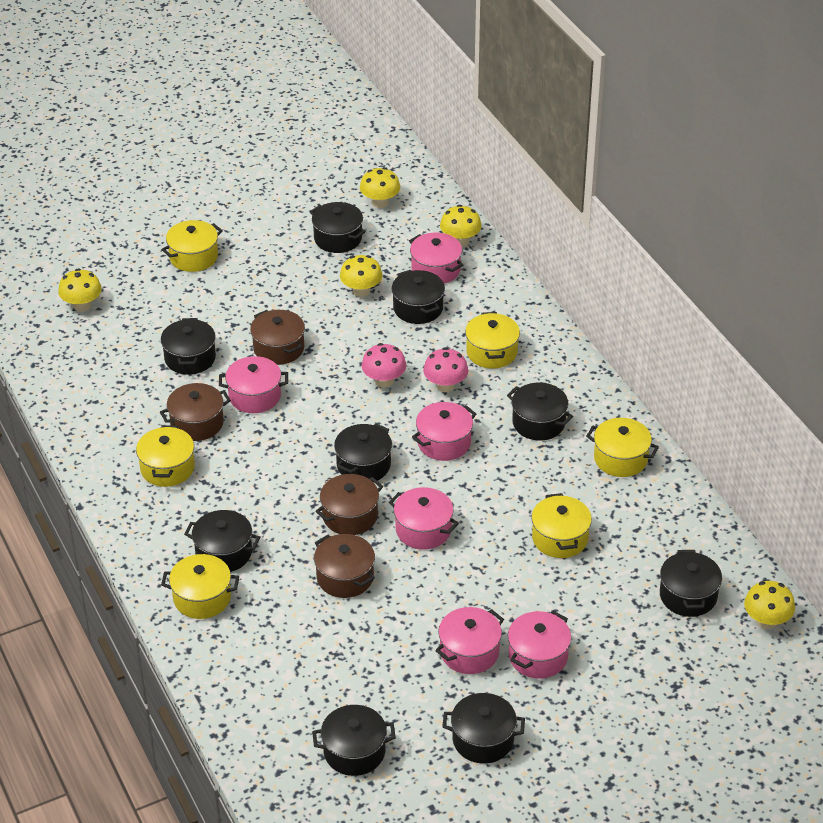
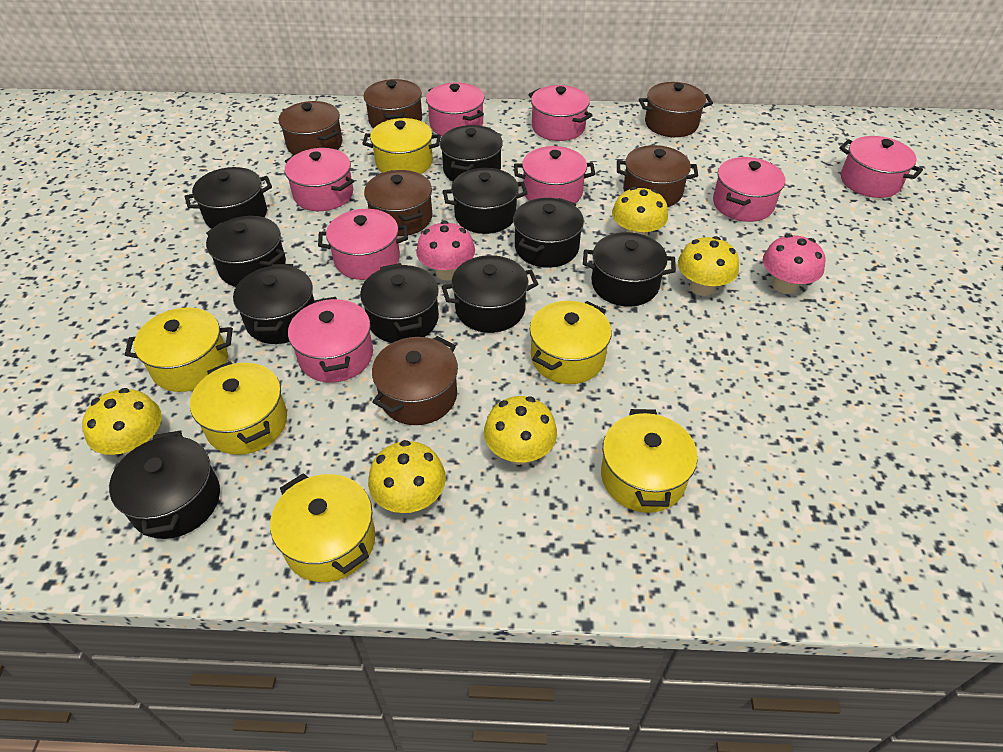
black pot: 9 -> 10
brown pot: 4 -> 6
pink pot: 6 -> 8

